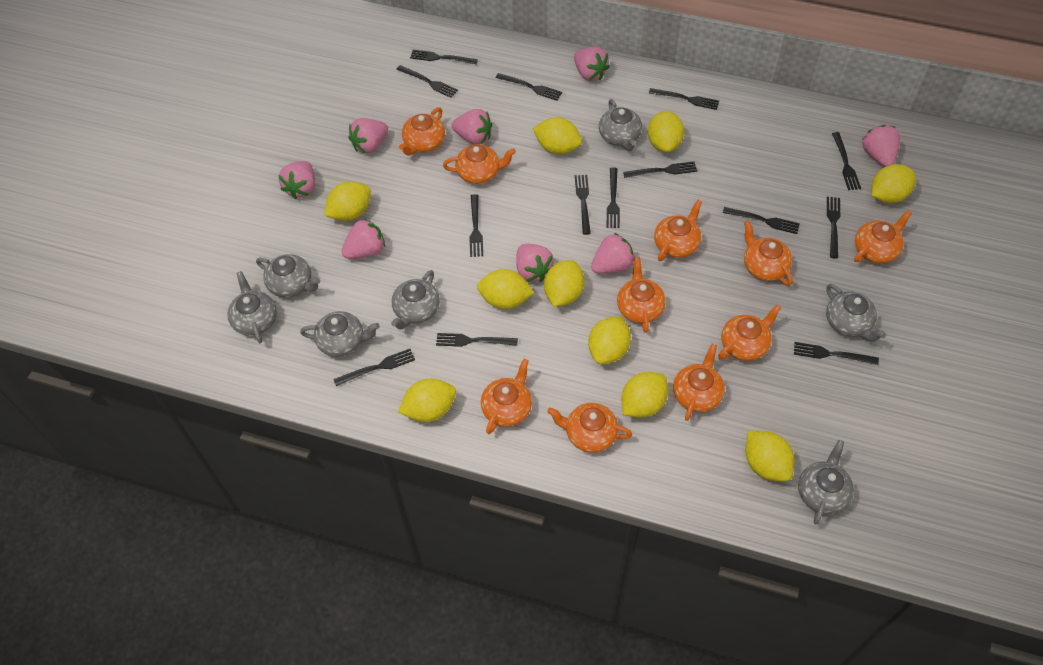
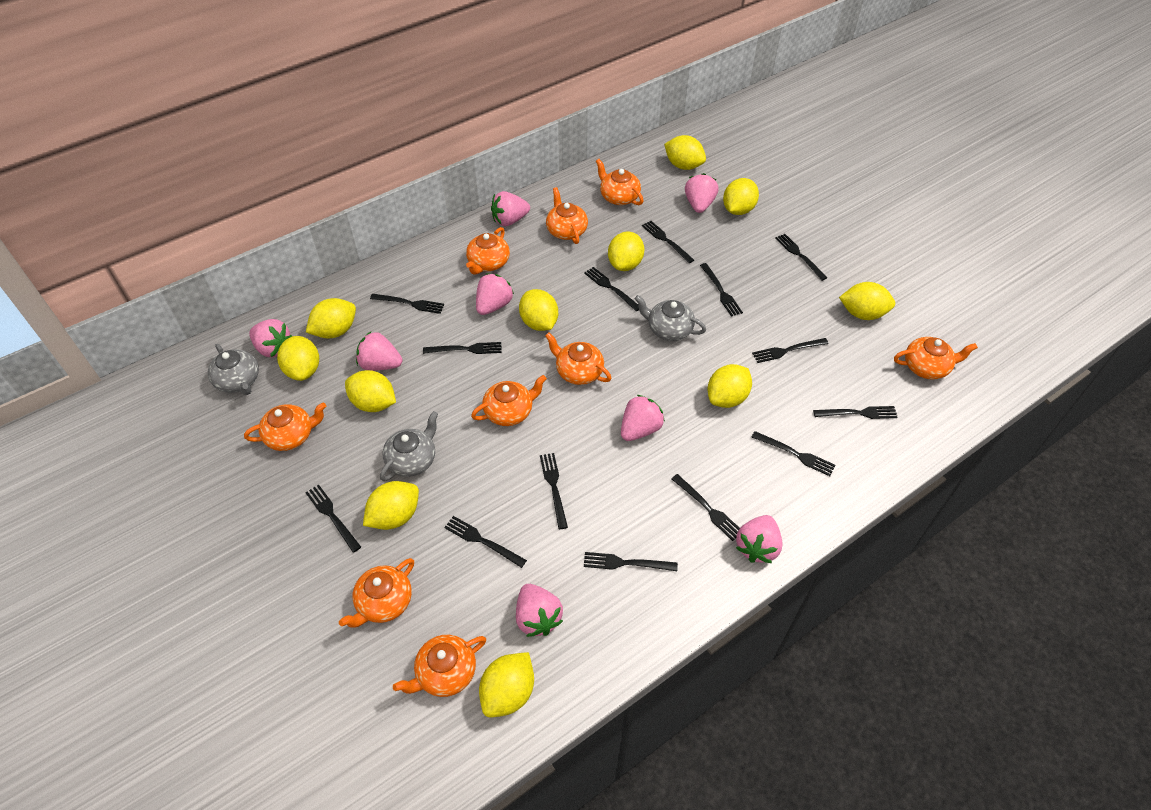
grey teapot: 7 -> 3
orange teapot: 10 -> 9
yellow lemon: 10 -> 11

